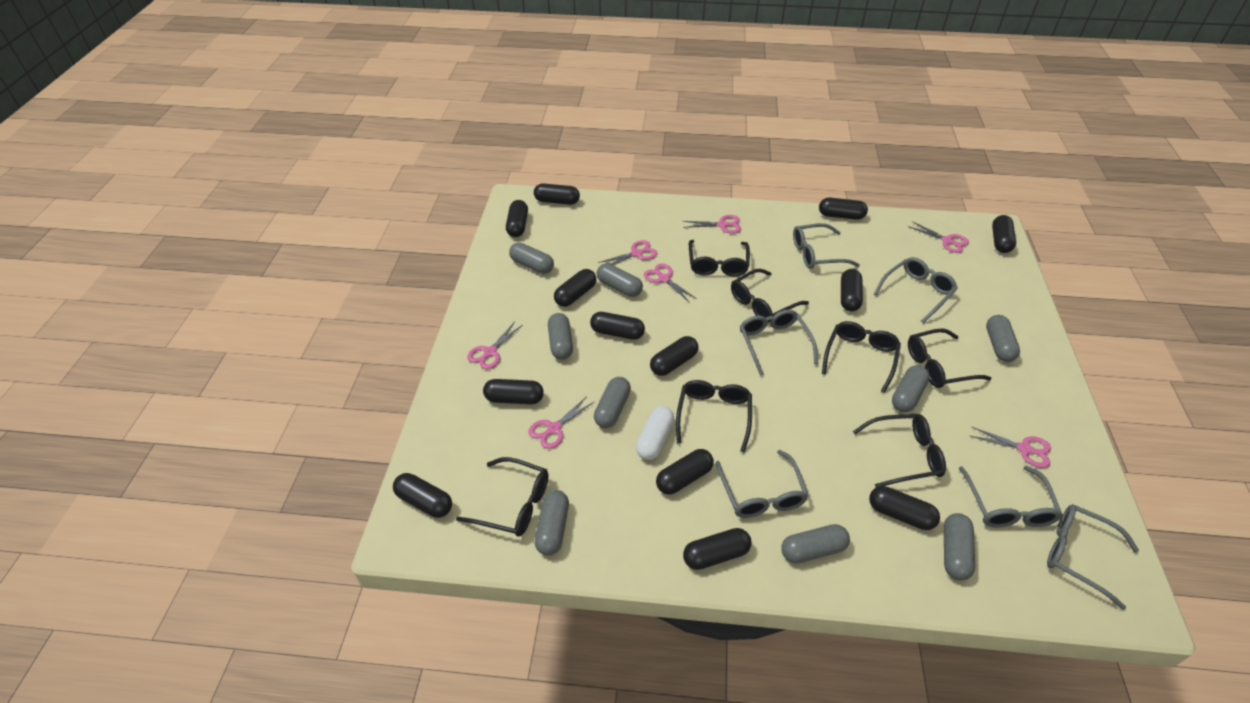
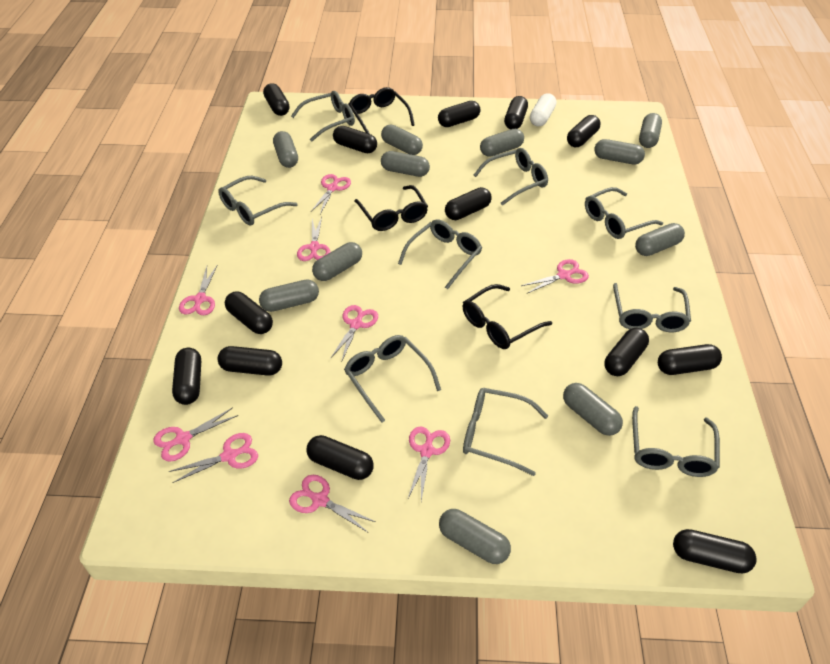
black glasses: 7 -> 3
grey capsule: 9 -> 11
grey glasses: 6 -> 9
pink scissors: 7 -> 9

